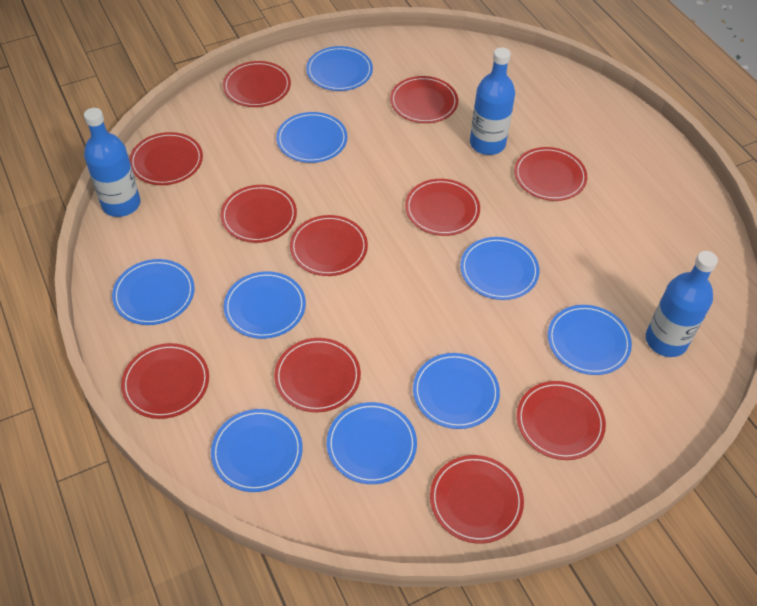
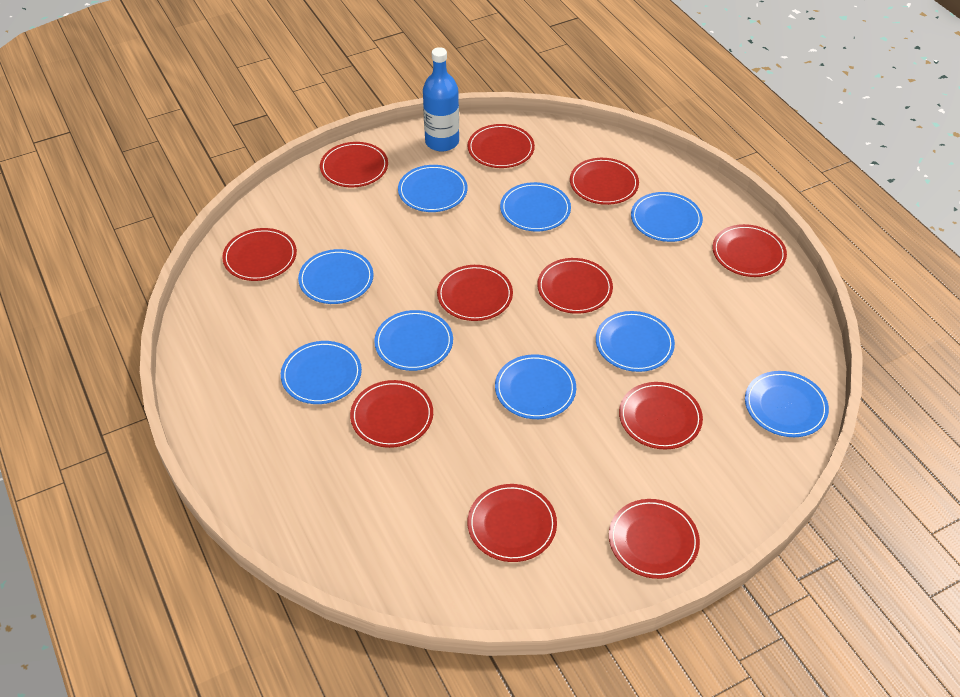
blue bottle: 3 -> 1

